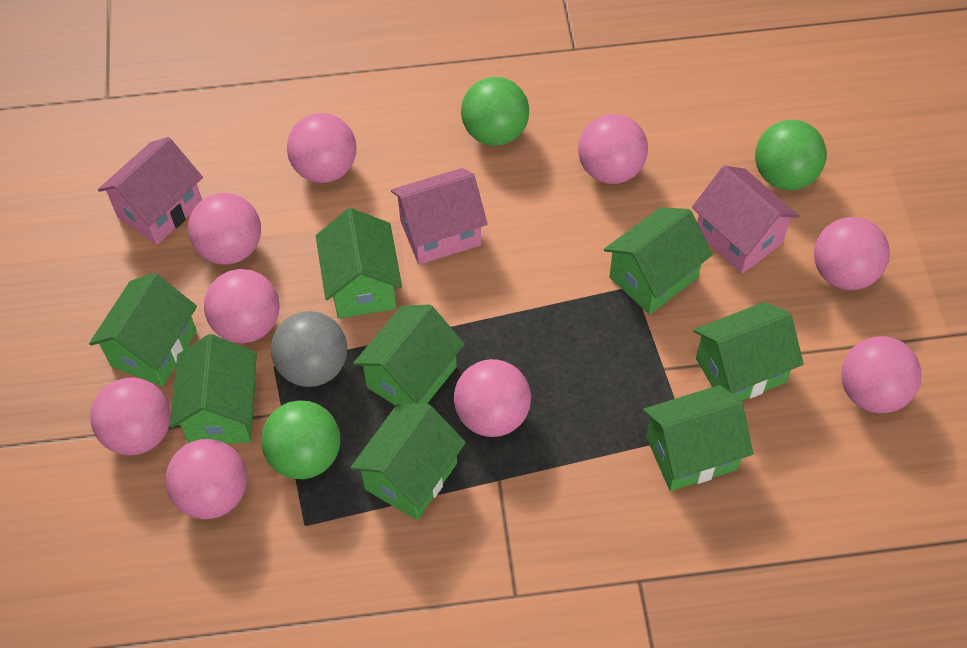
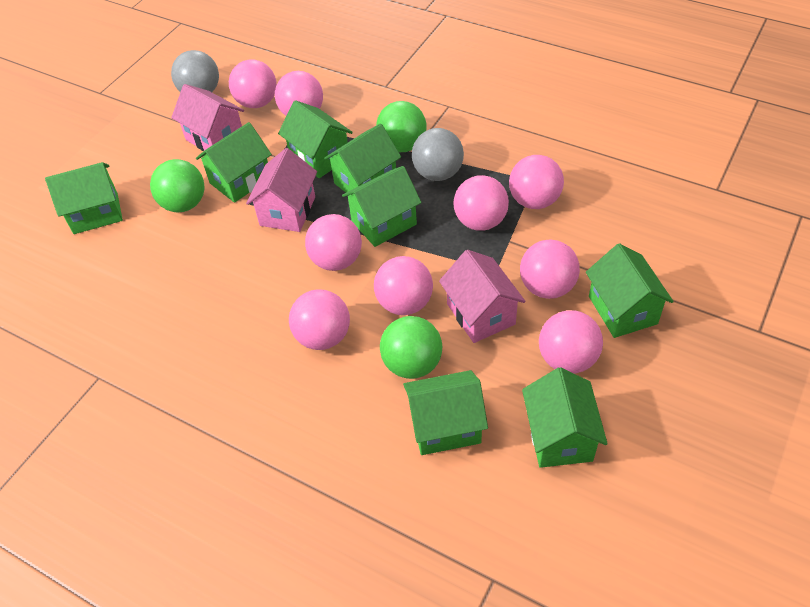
grey ball: 1 -> 2

